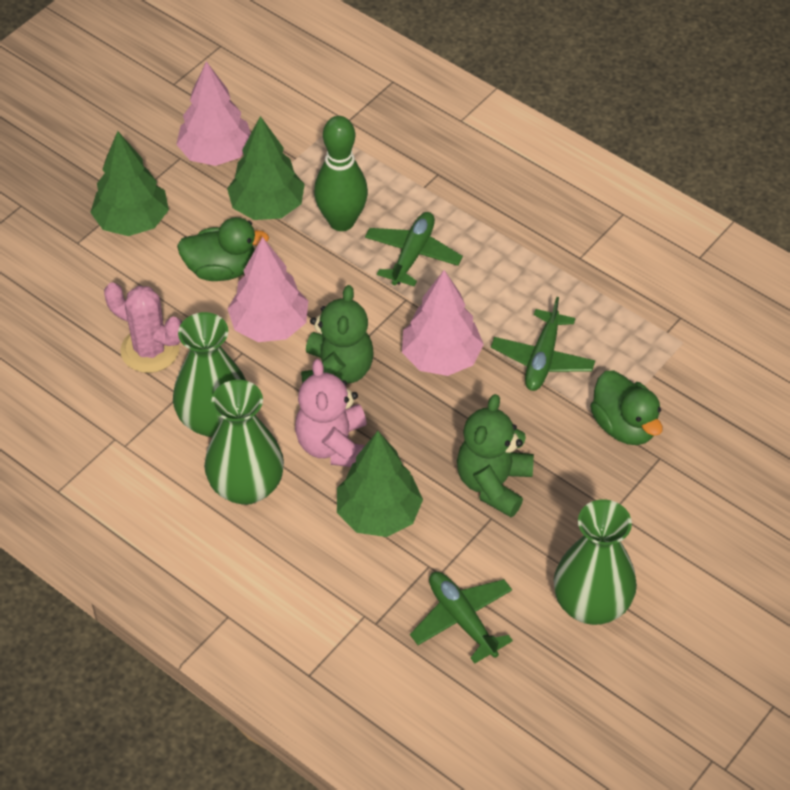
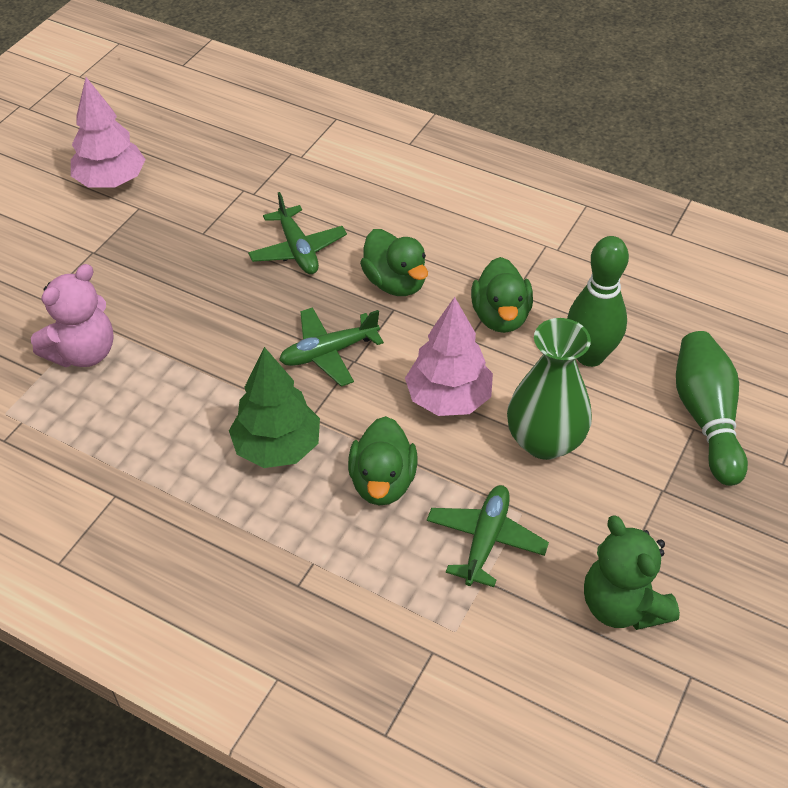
green bowling pin: 1 -> 2
green duck: 2 -> 3
green teddy bear: 2 -> 1
green tree: 3 -> 1
green vase: 3 -> 1
pink cactus: 1 -> 0
pink tree: 3 -> 2

